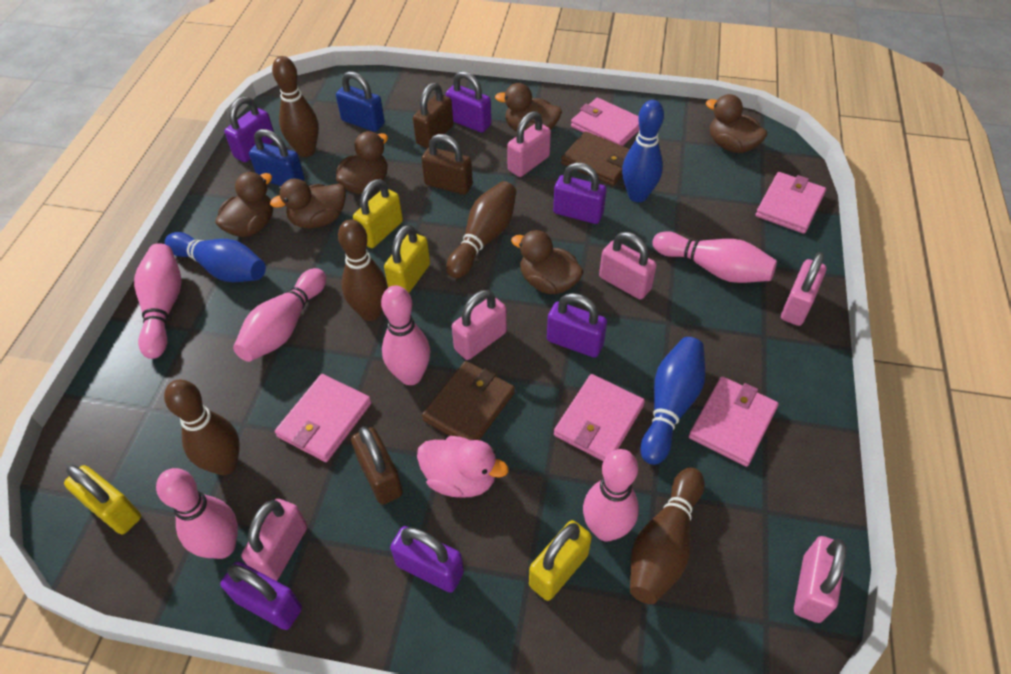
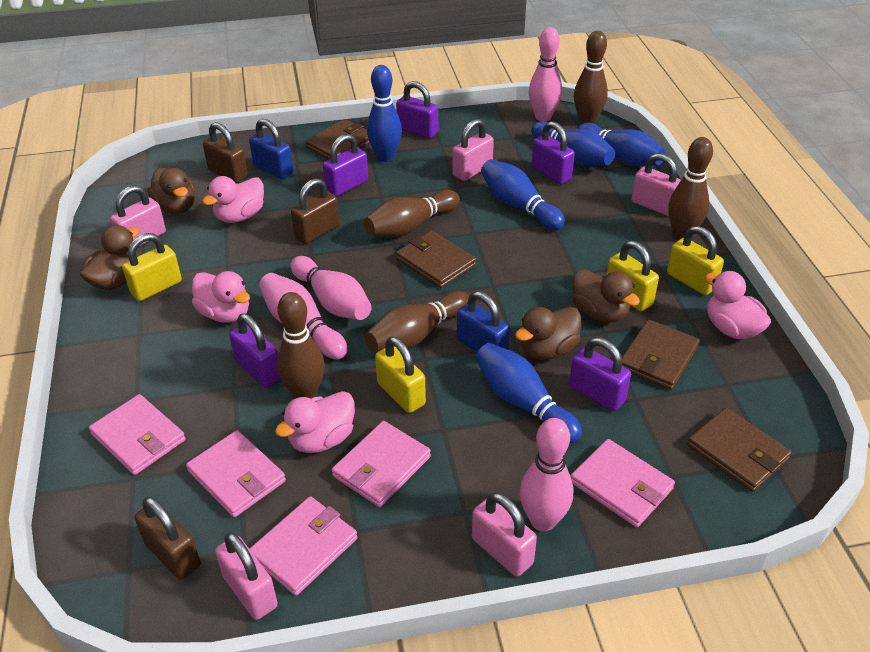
blue bowling pin: 3 -> 5
brown duck: 6 -> 4
brown wallet: 2 -> 4
pink bowling pin: 6 -> 4
pink duck: 1 -> 4
pink padlock: 6 -> 5
purple padlock: 6 -> 5

